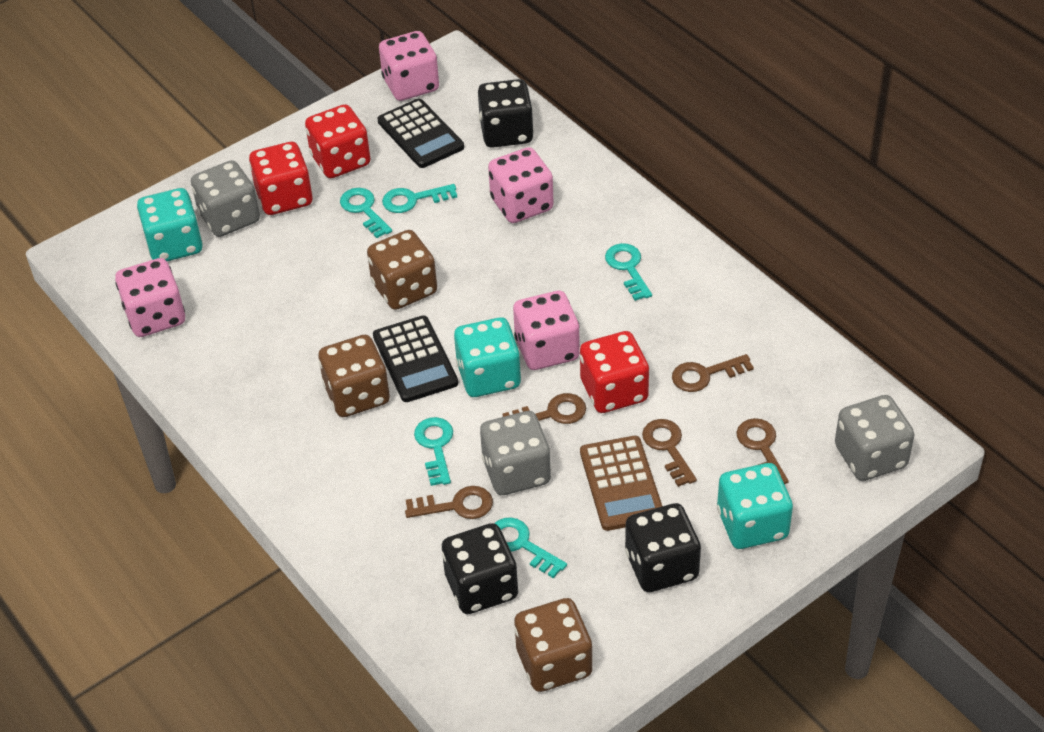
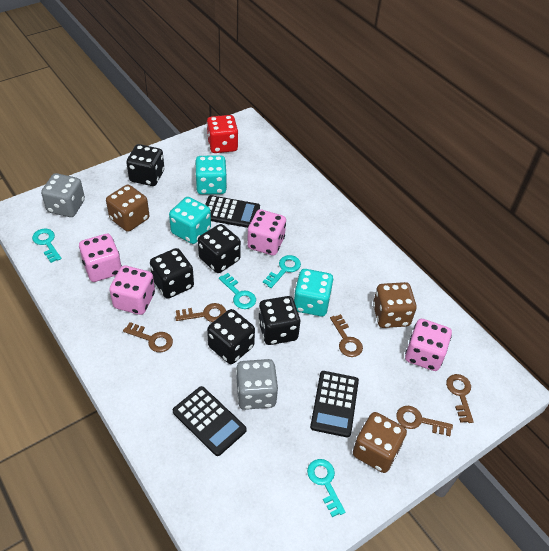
black calculator: 2 -> 3
black dice: 3 -> 5
brown calculator: 1 -> 0
grey dice: 3 -> 2
red dice: 3 -> 1
turquoise key: 5 -> 4

